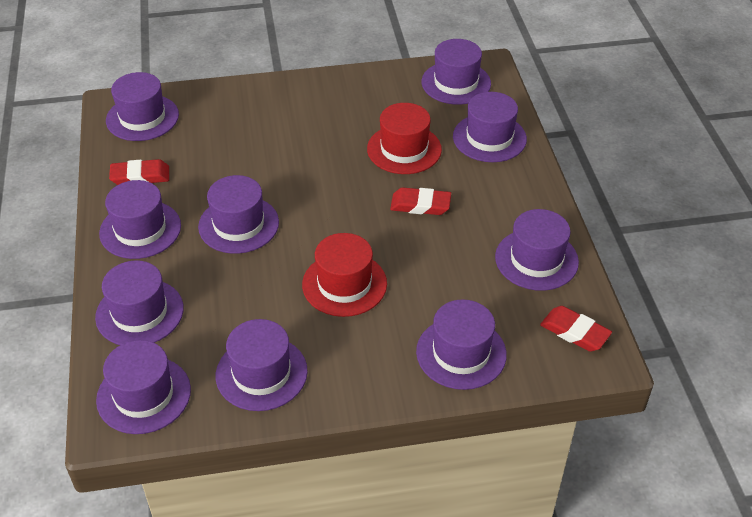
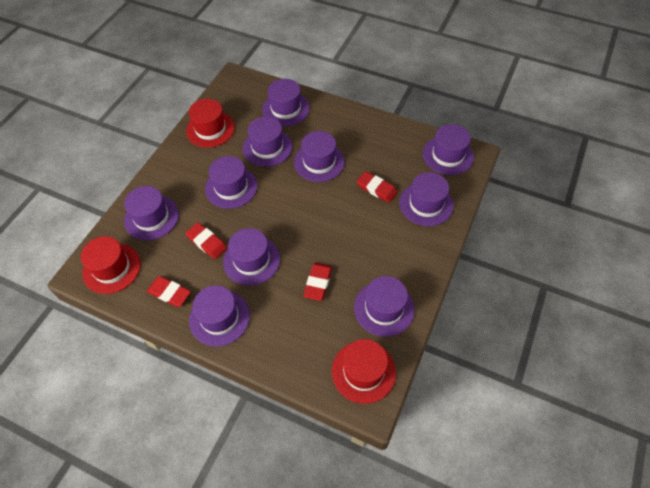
red eraser: 3 -> 4
red hat: 2 -> 3

